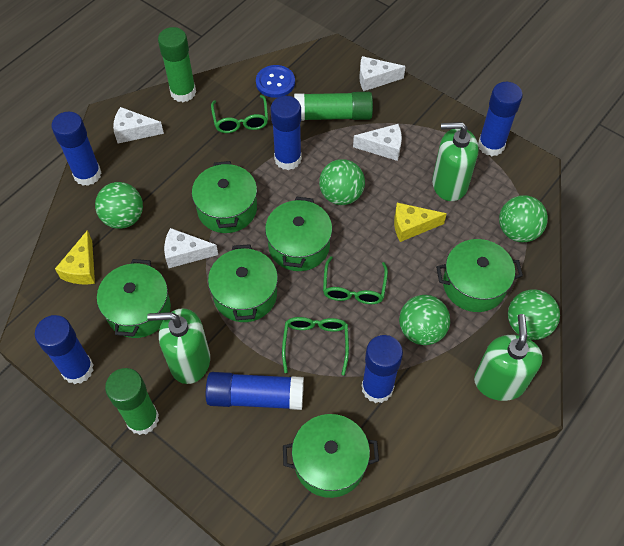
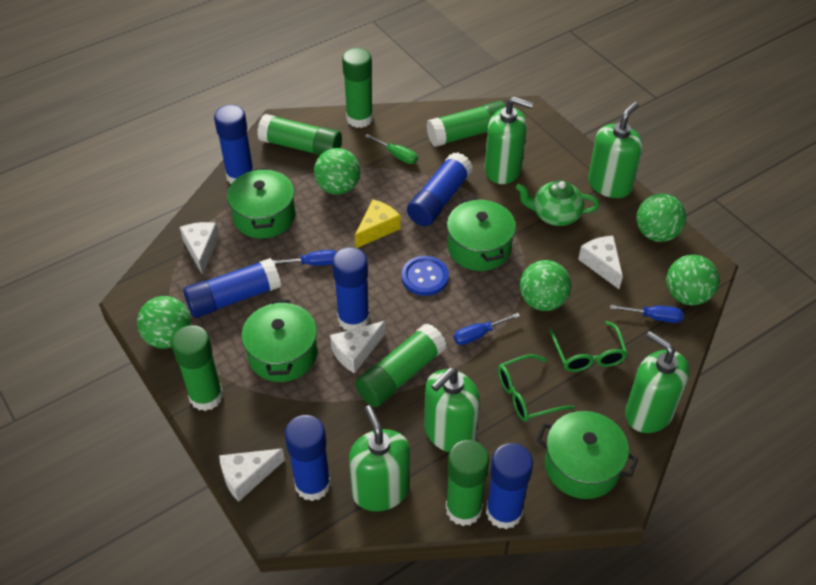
blue screwdriver: 0 -> 3
green glasses: 3 -> 2
green glue stick: 3 -> 6
green pot: 6 -> 4
green screwdriver: 0 -> 1
green soap dispenser: 3 -> 5
green teapot: 0 -> 1
yellow cheese: 2 -> 1

